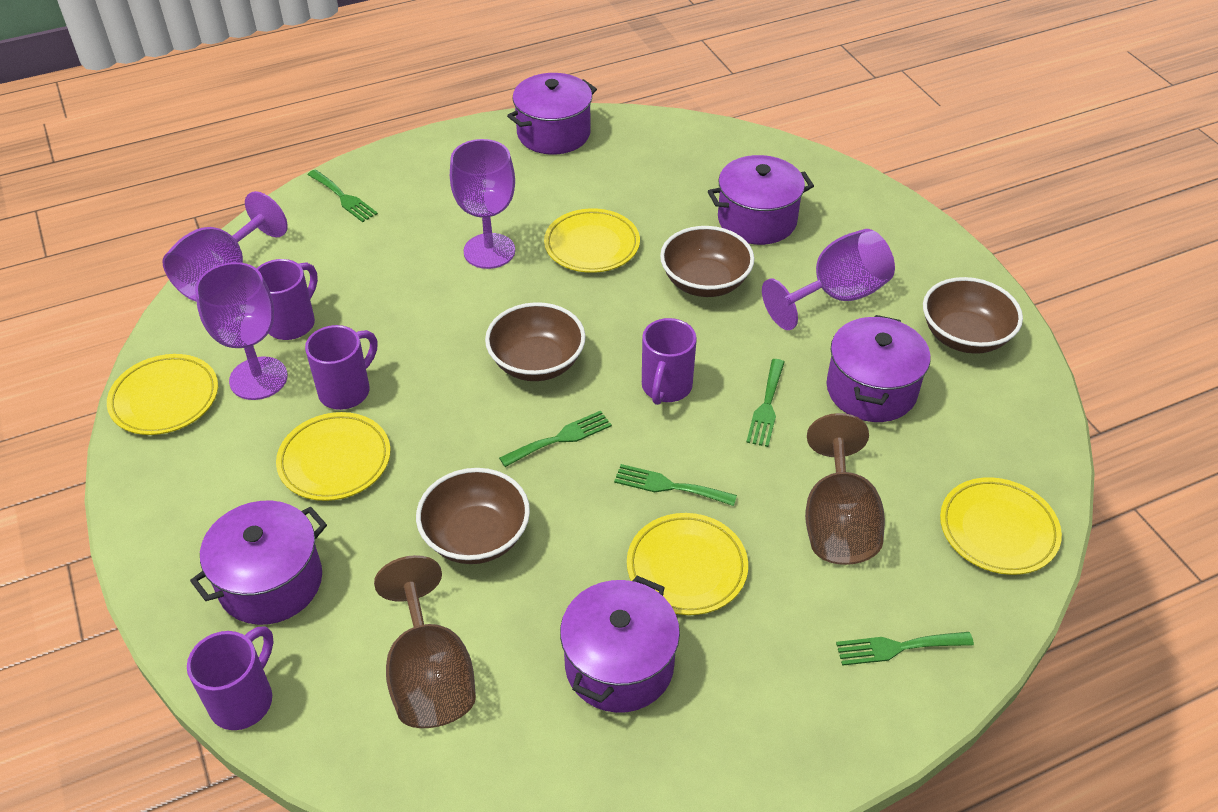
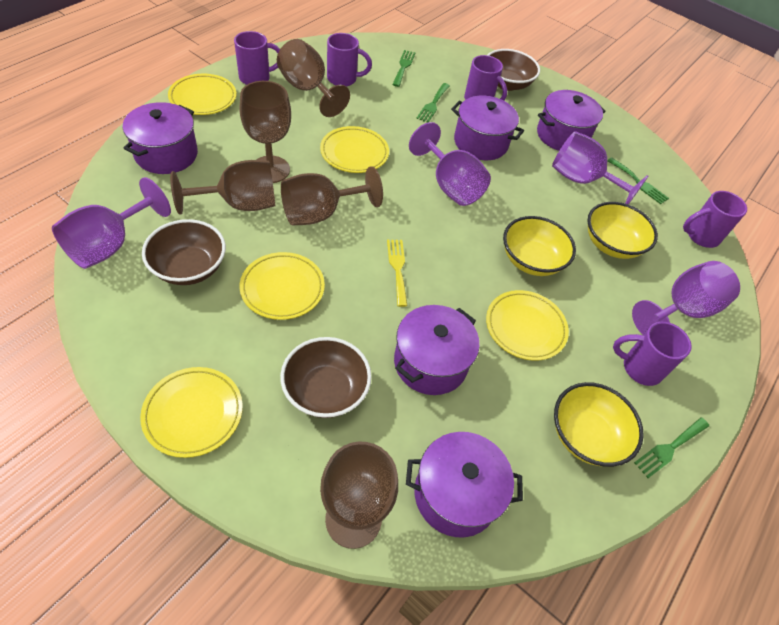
brown bowl: 4 -> 3
brown goblet: 2 -> 5
green fork: 5 -> 4
purple mug: 4 -> 5
yellow bowl: 0 -> 3
yellow fork: 0 -> 1

